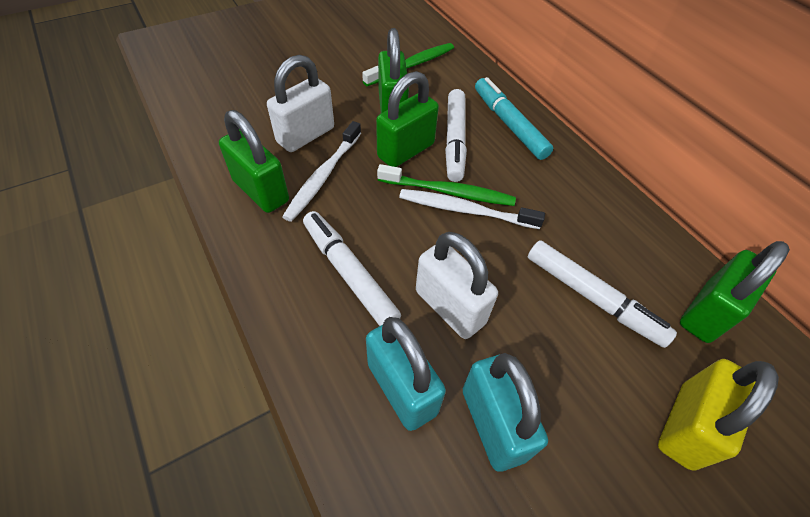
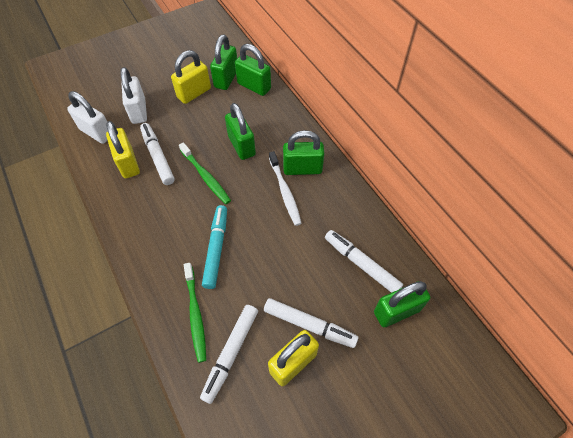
green padlock: 4 -> 5
turquoise padlock: 2 -> 0
white marker: 3 -> 4
white toothbrush: 2 -> 1
yellow padlock: 1 -> 3

